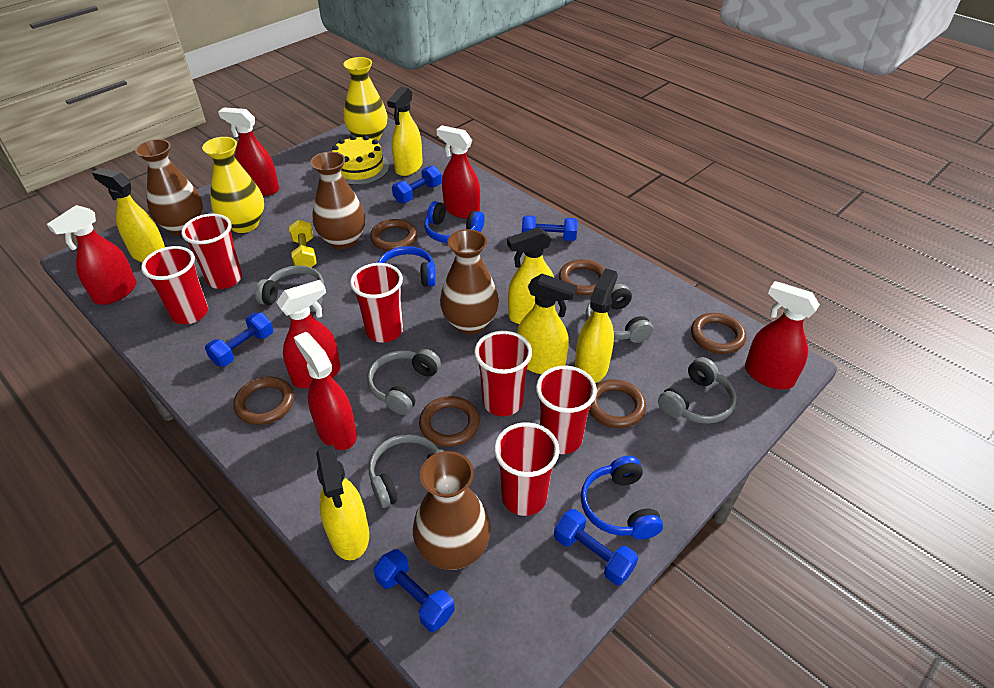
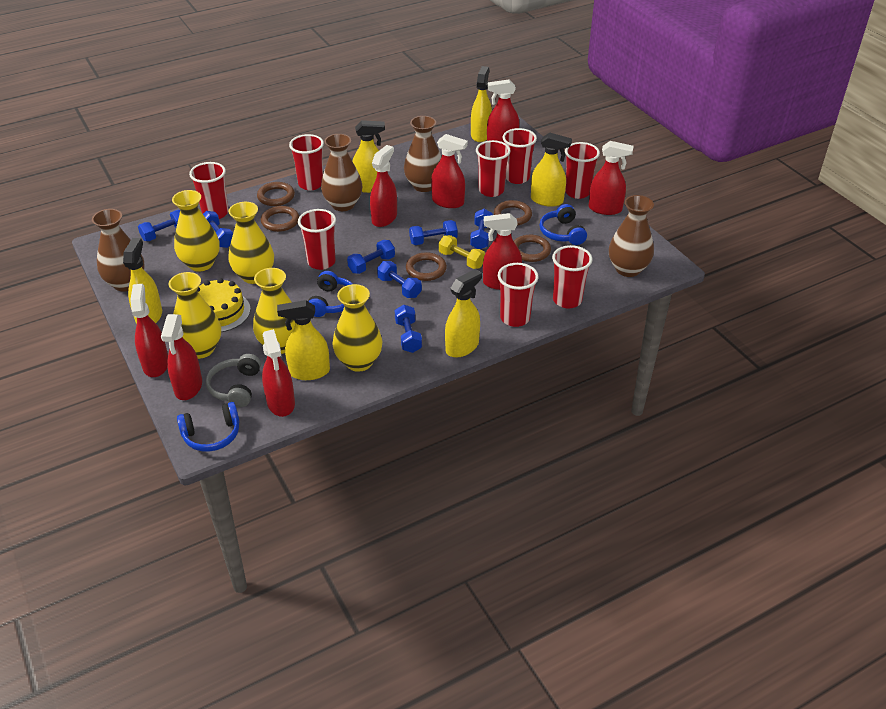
blue dumbbell: 5 -> 7
brown ring: 6 -> 5
grey headphones: 5 -> 1
red cup: 6 -> 8
red spray bottle: 6 -> 8
yellow vase: 2 -> 5

